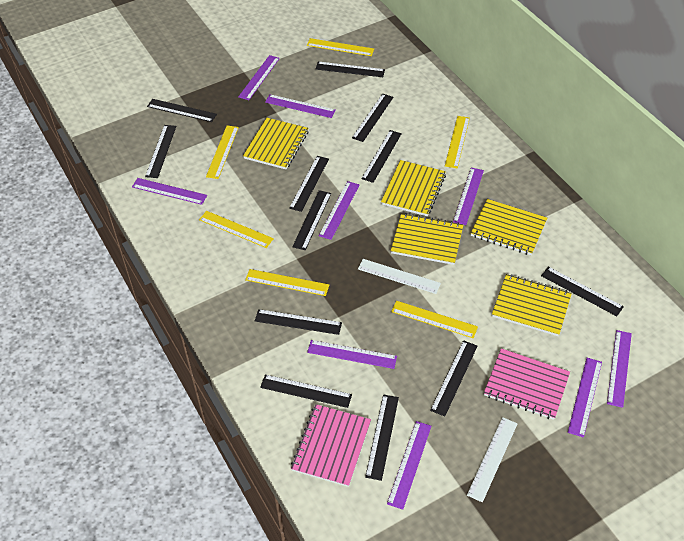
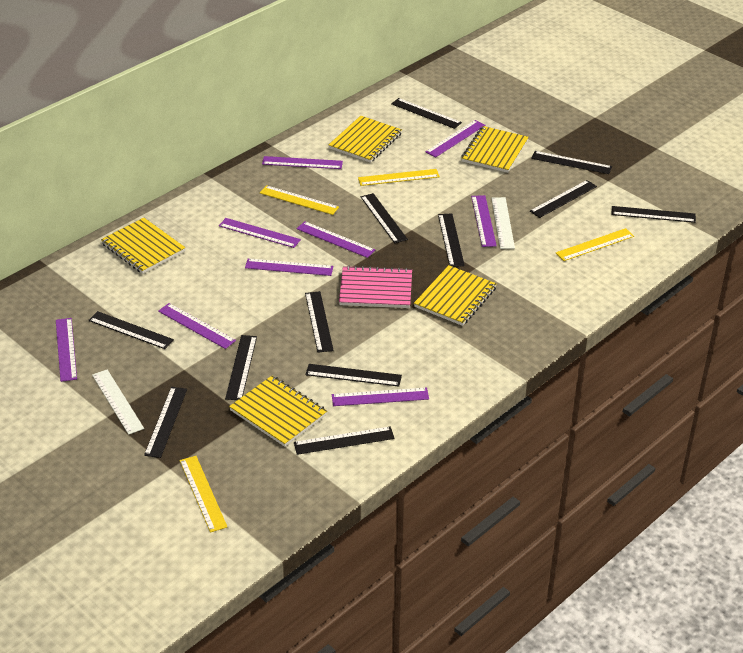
pink notebook: 2 -> 1
yellow ruler: 6 -> 4

